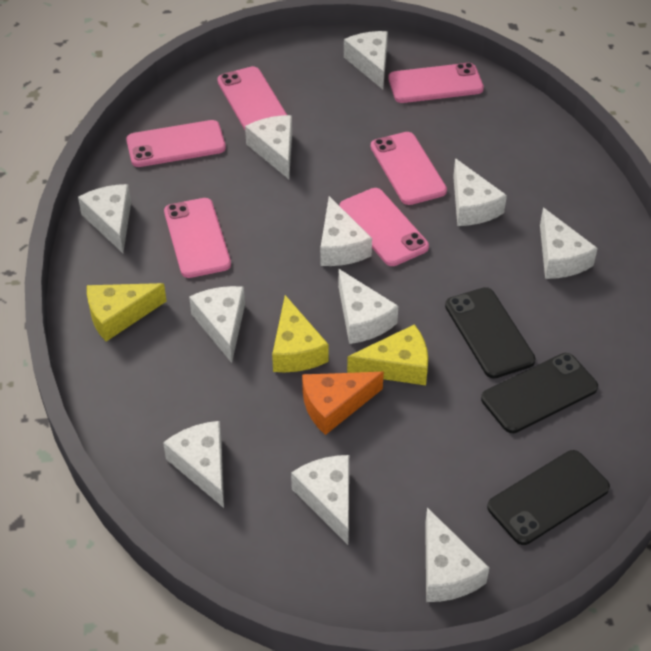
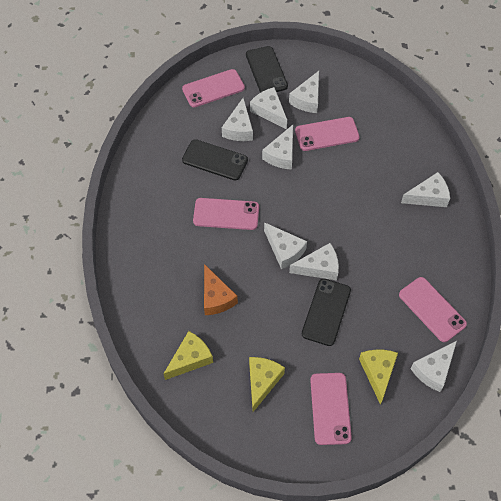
pink phone: 6 -> 5
white cheese: 11 -> 8

